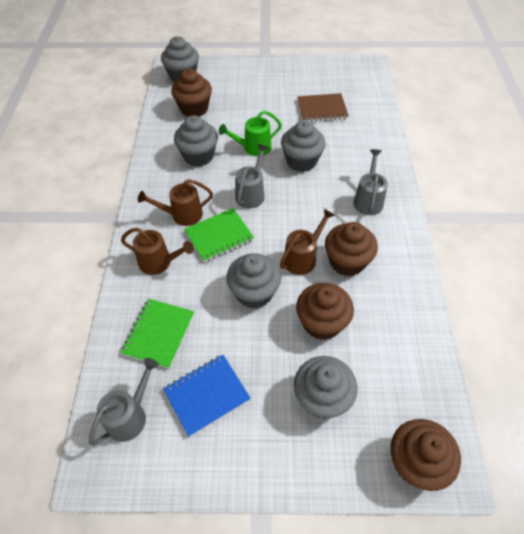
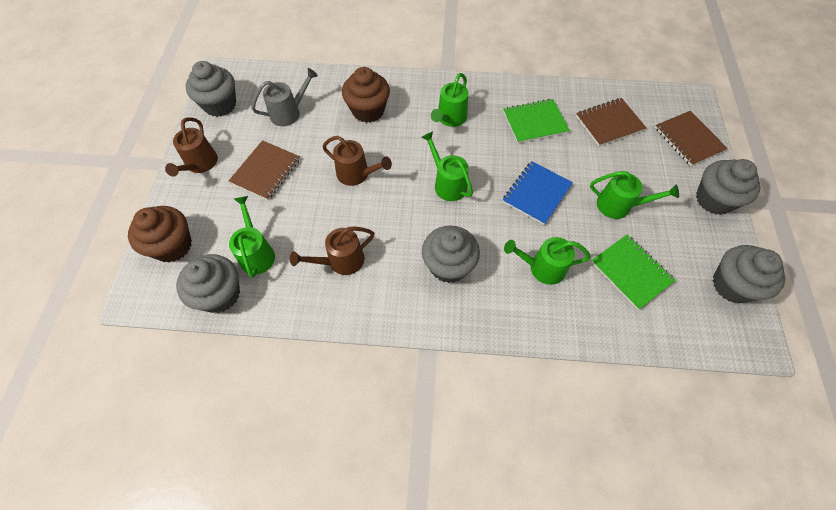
brown cupcake: 4 -> 2
brown notebook: 1 -> 3
green watering can: 1 -> 5
grey watering can: 3 -> 1

